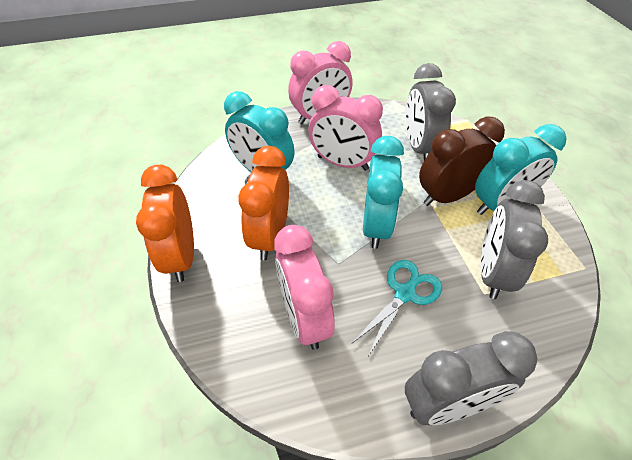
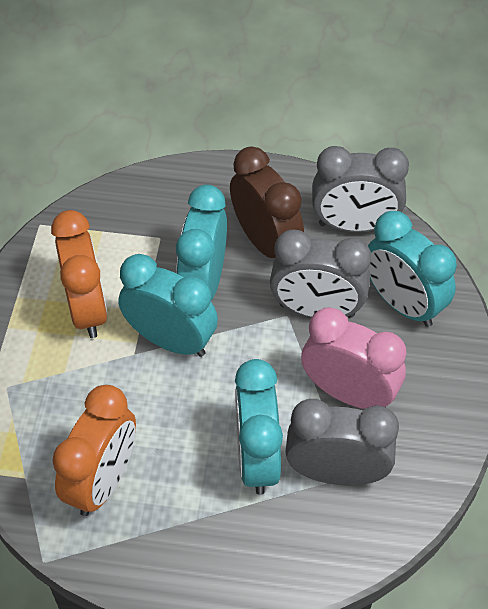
pink clock: 3 -> 1
turquoise clock: 3 -> 4
turquoise scissors: 1 -> 0

